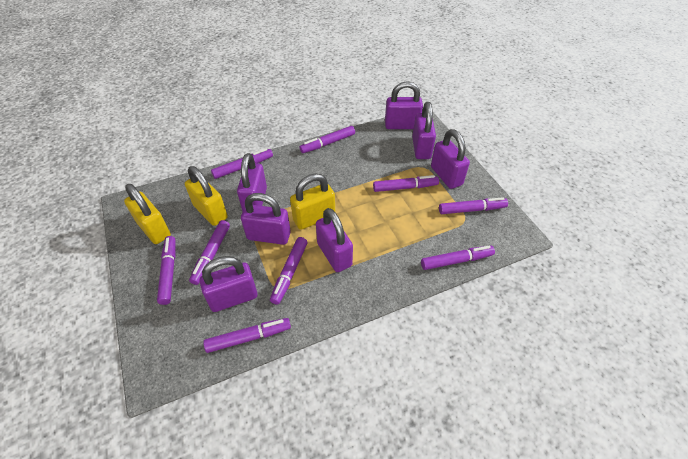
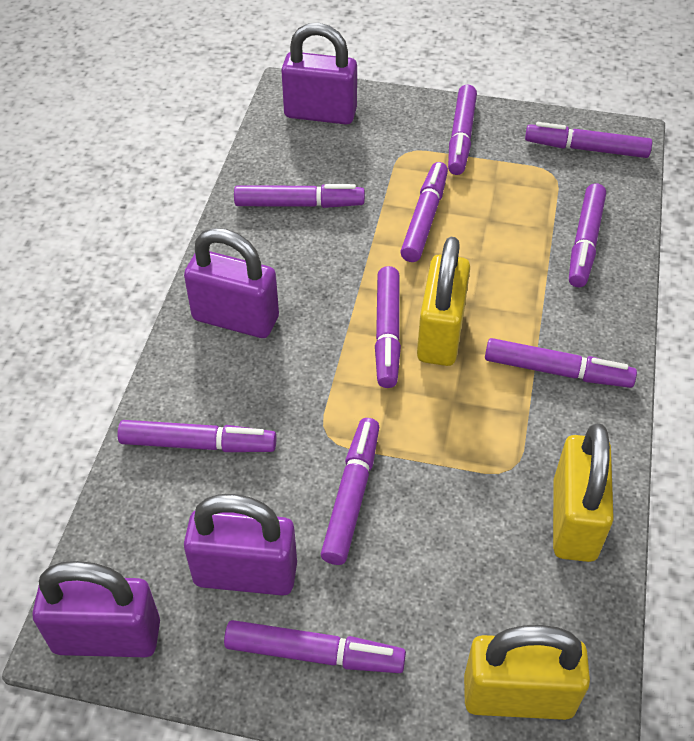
purple marker: 9 -> 10
purple padlock: 7 -> 4

